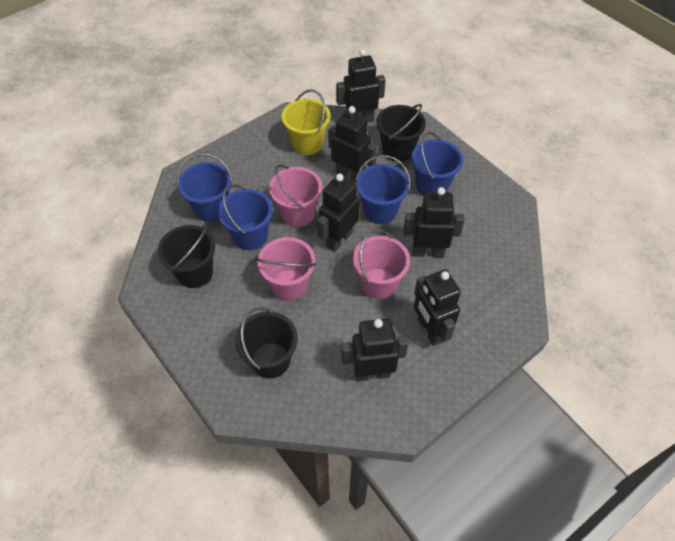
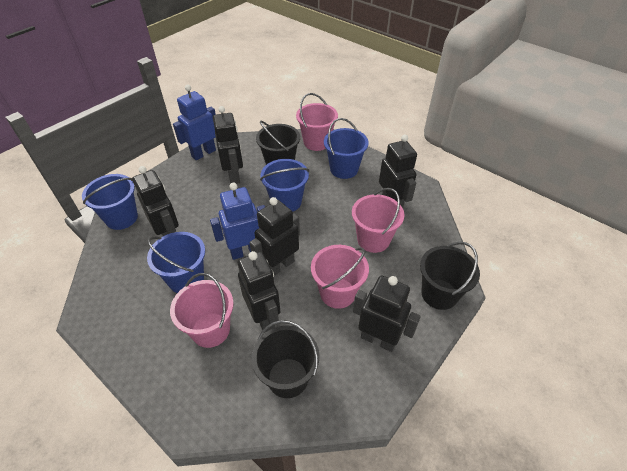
blue robot: 0 -> 2
pink bucket: 3 -> 4
yellow bucket: 1 -> 0

